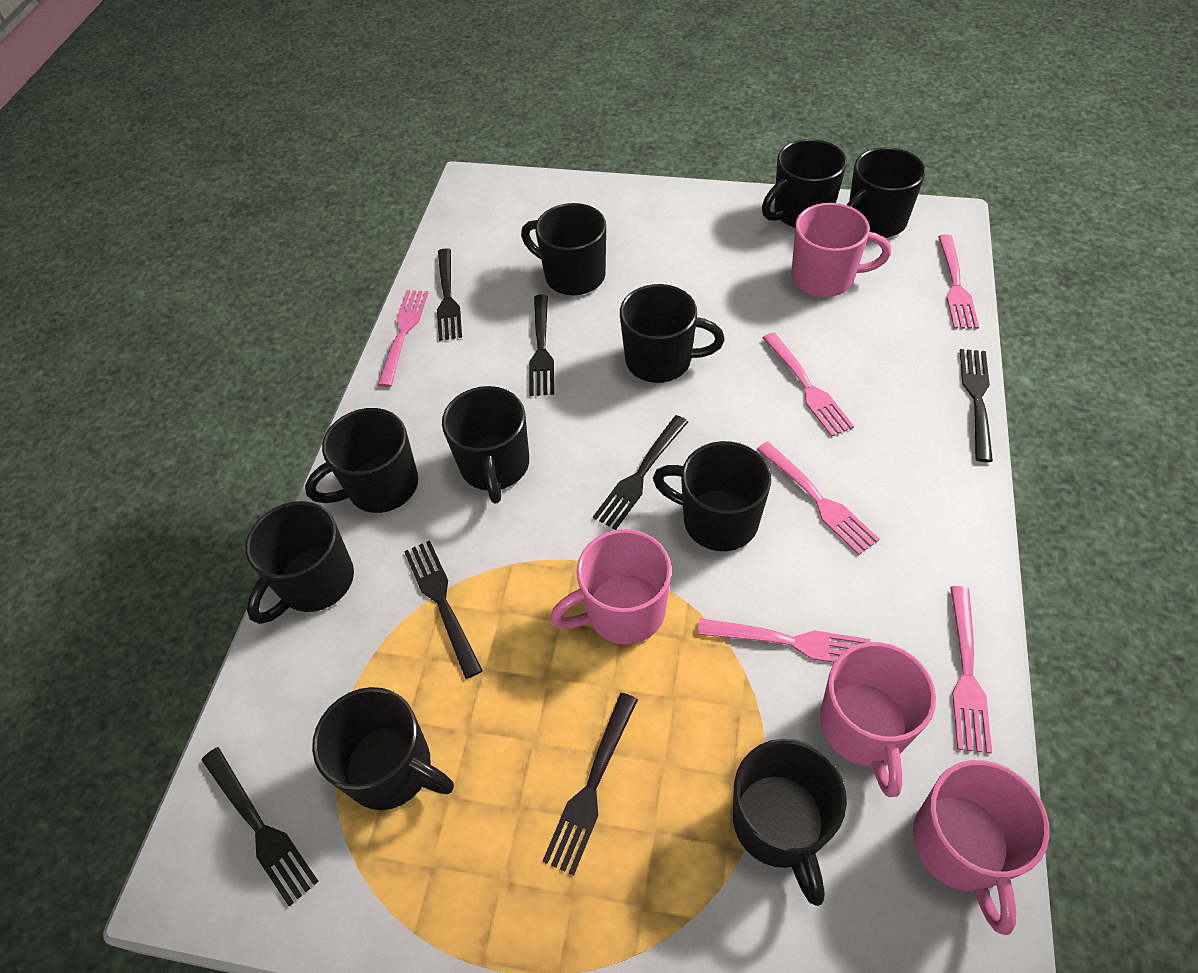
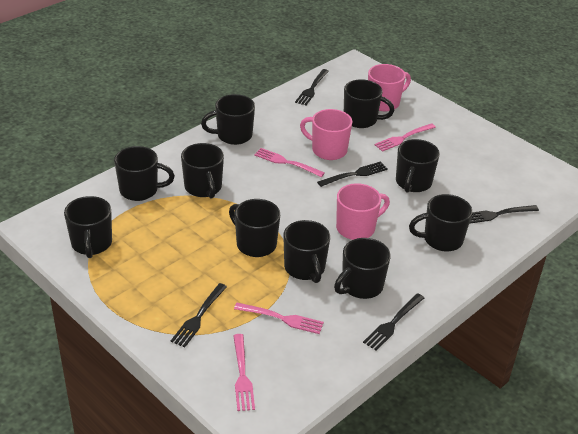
black fork: 7 -> 5
pink fork: 6 -> 4
pink mug: 4 -> 3

